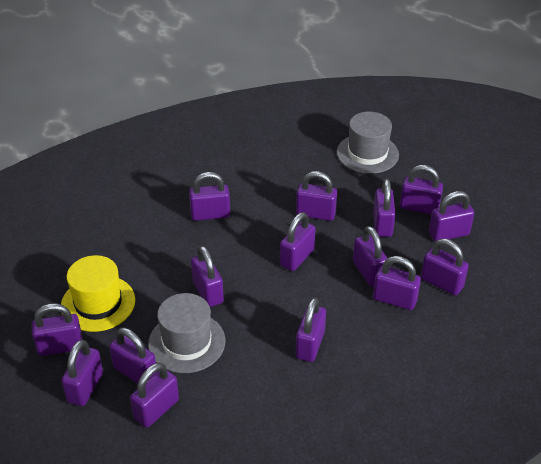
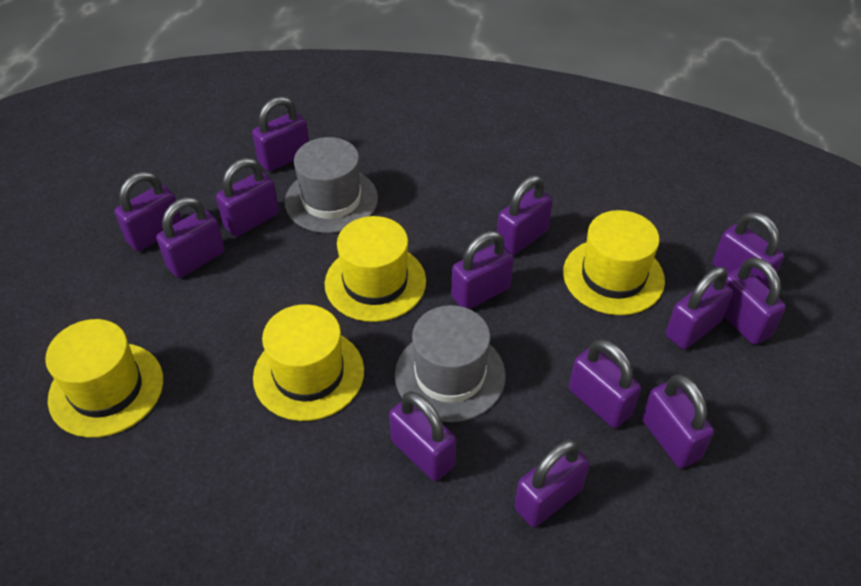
purple padlock: 15 -> 13
yellow hat: 1 -> 4

